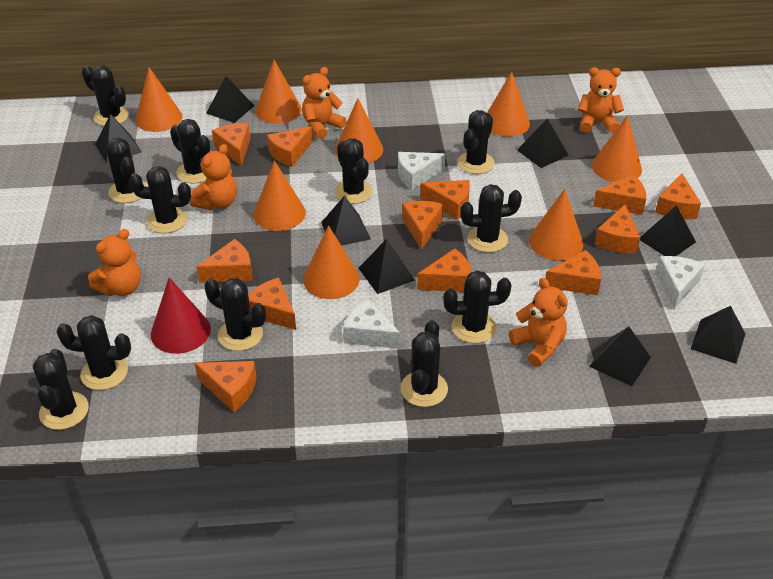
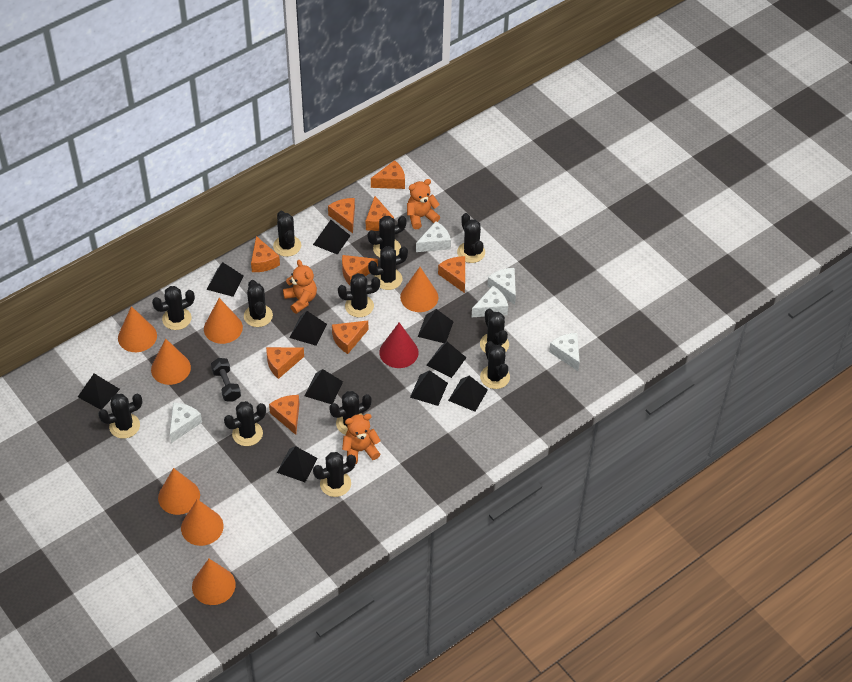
black cactus: 12 -> 13
black dumbbell: 0 -> 1
black pyramid: 8 -> 10
orange cheese: 12 -> 9
orange cone: 8 -> 7
orange teddy bear: 5 -> 3
white cheese: 3 -> 5

